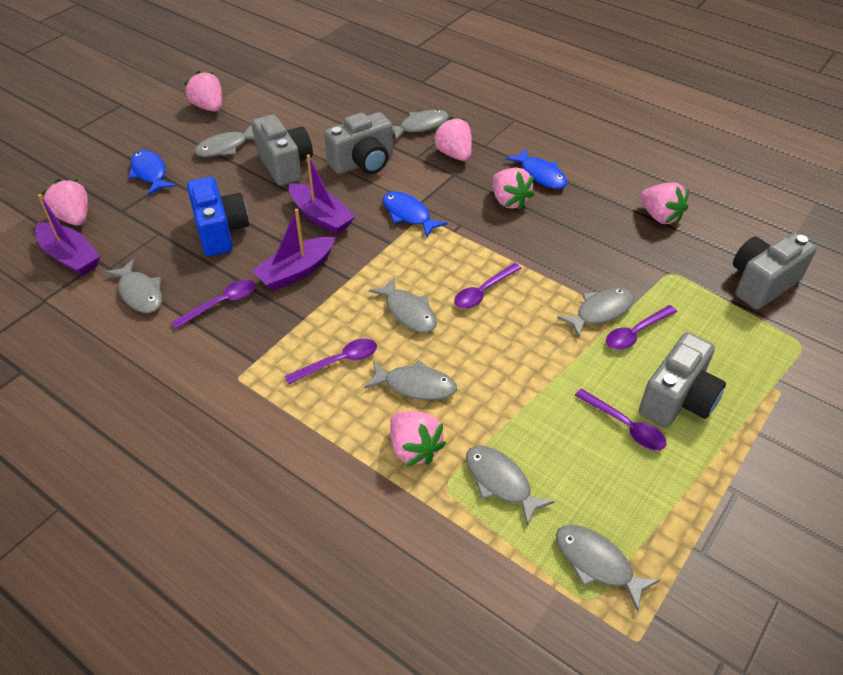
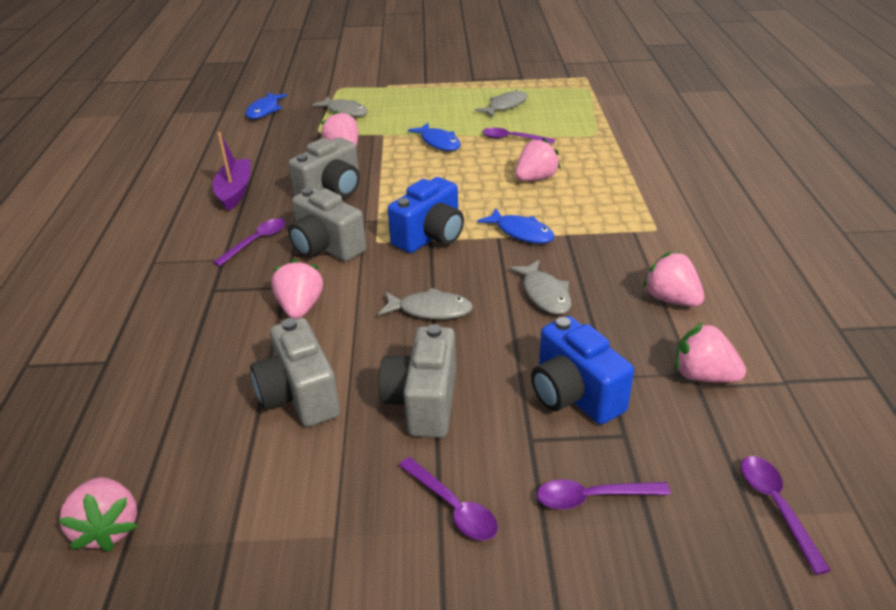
blue camera: 1 -> 2
grey fish: 8 -> 4
purple boat: 3 -> 1

